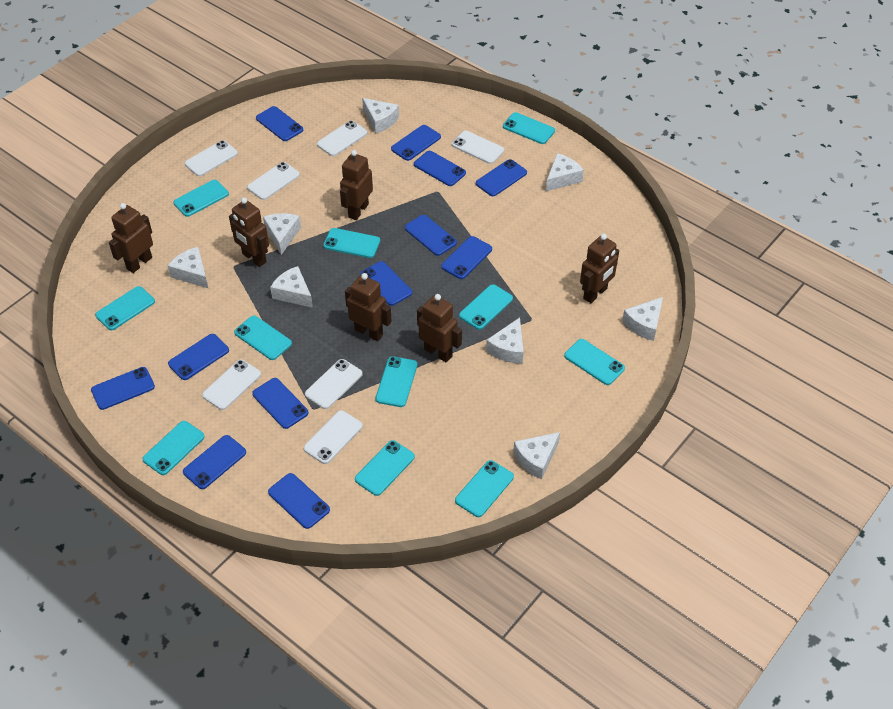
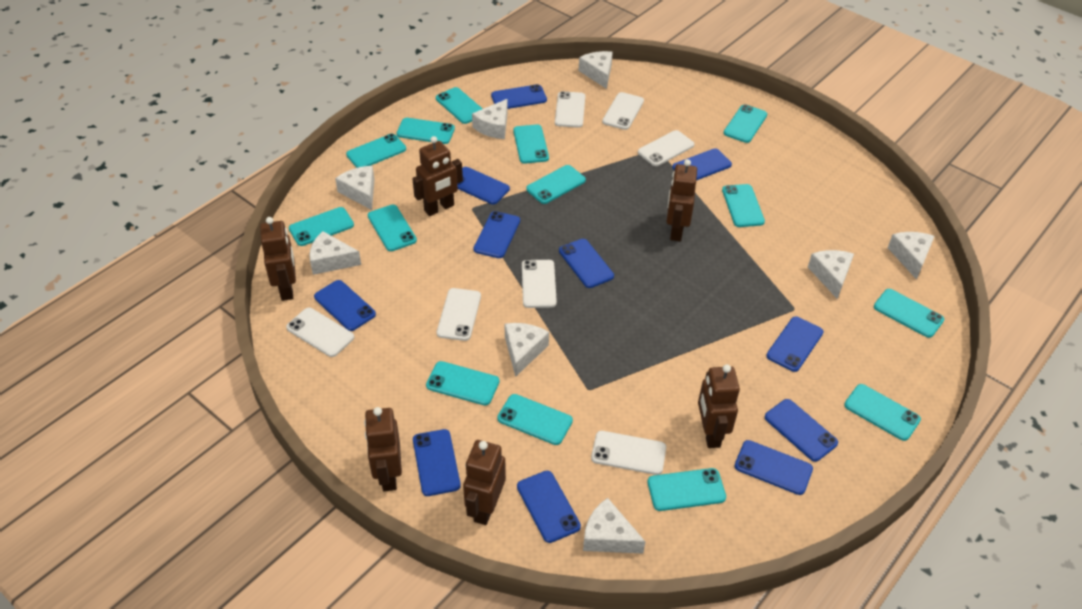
blue phone: 12 -> 11
turquoise phone: 11 -> 14

